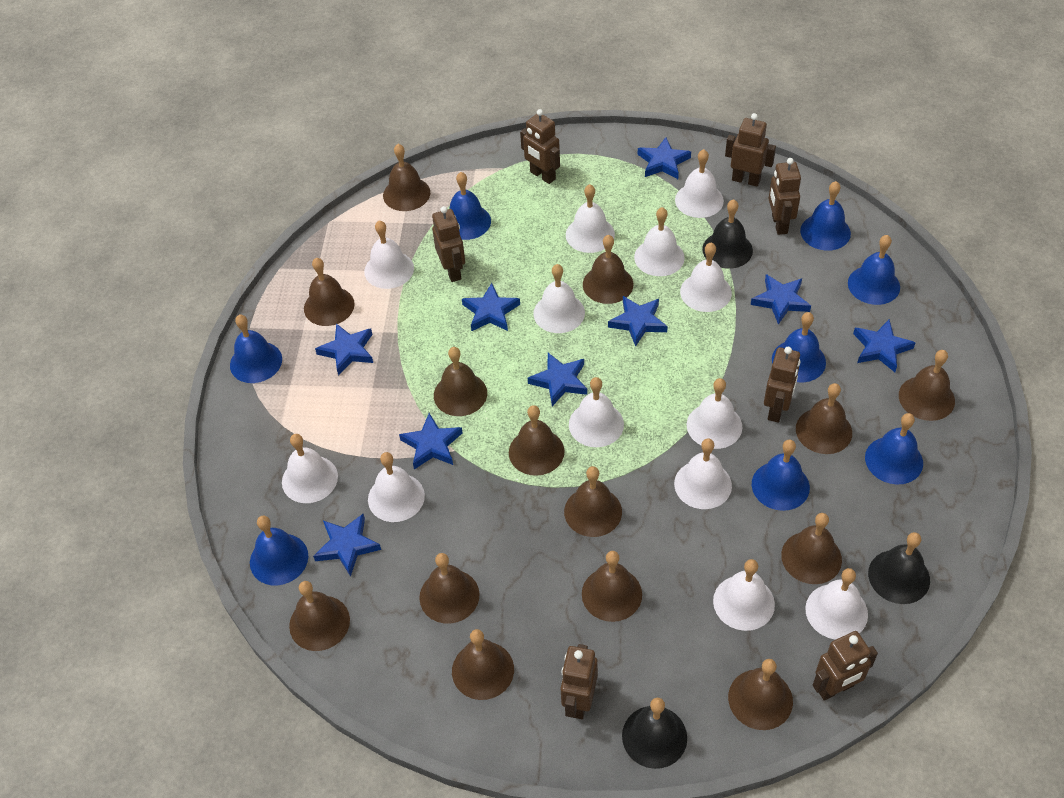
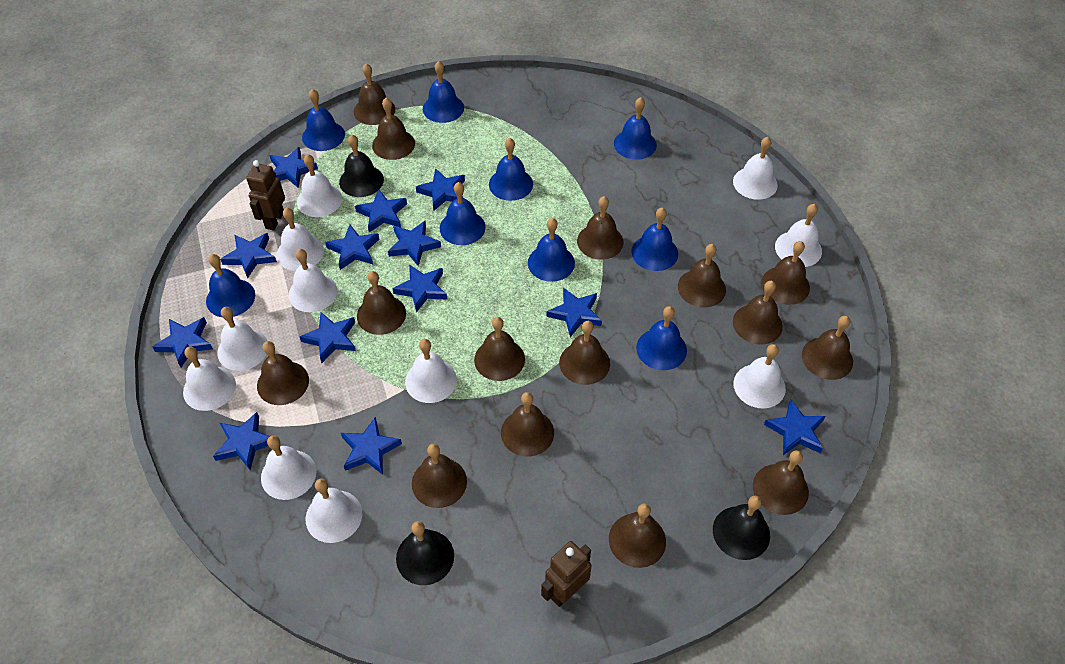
blue bell: 8 -> 9
blue star: 9 -> 13
brown bell: 14 -> 15
brown robot: 7 -> 2
white bell: 13 -> 11

